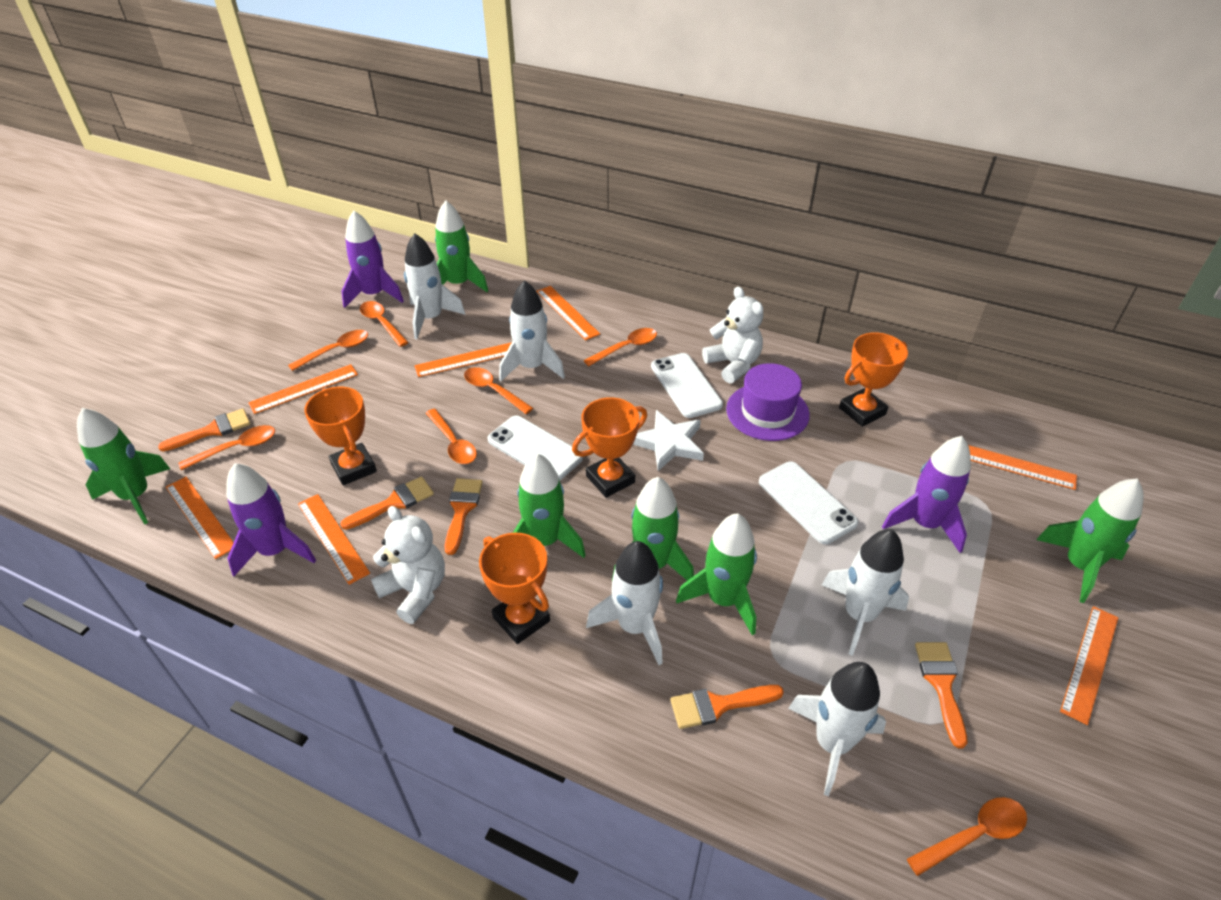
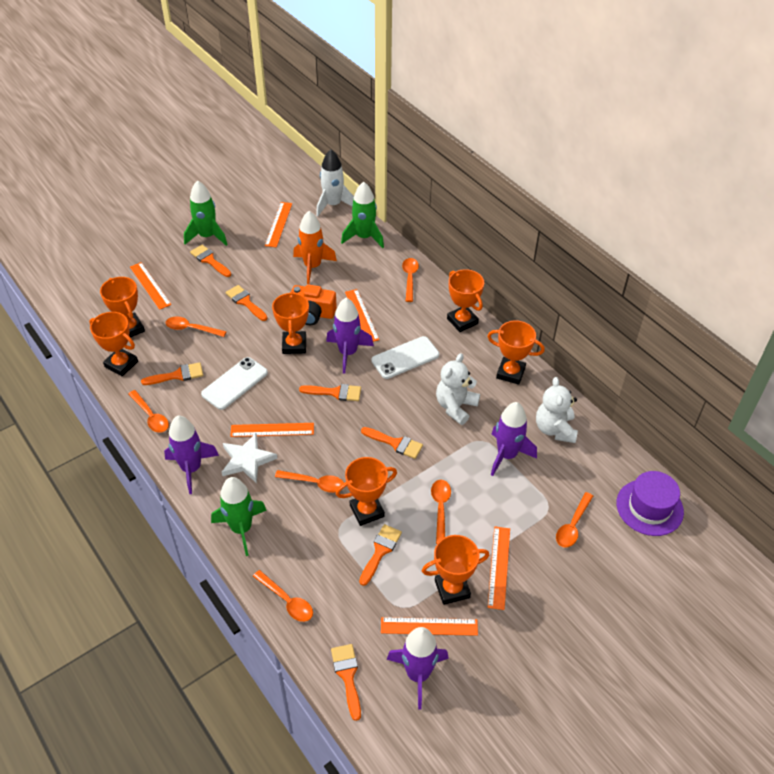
green rocket: 6 -> 3
orange brush: 5 -> 7
orange camera: 0 -> 1
orange rocket: 0 -> 1
orange ruler: 7 -> 6
orange trophy: 4 -> 7
purple rocket: 3 -> 4
white phone: 3 -> 2
white rocket: 5 -> 1

